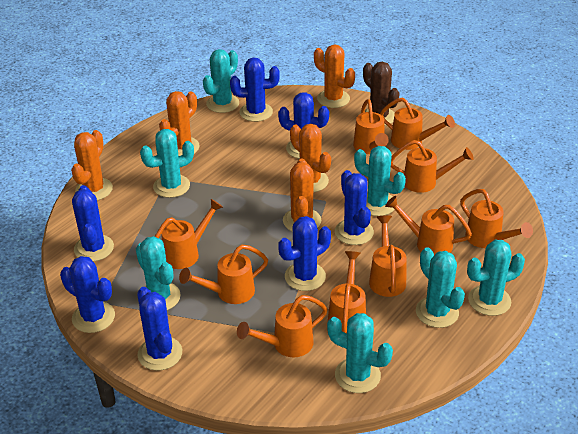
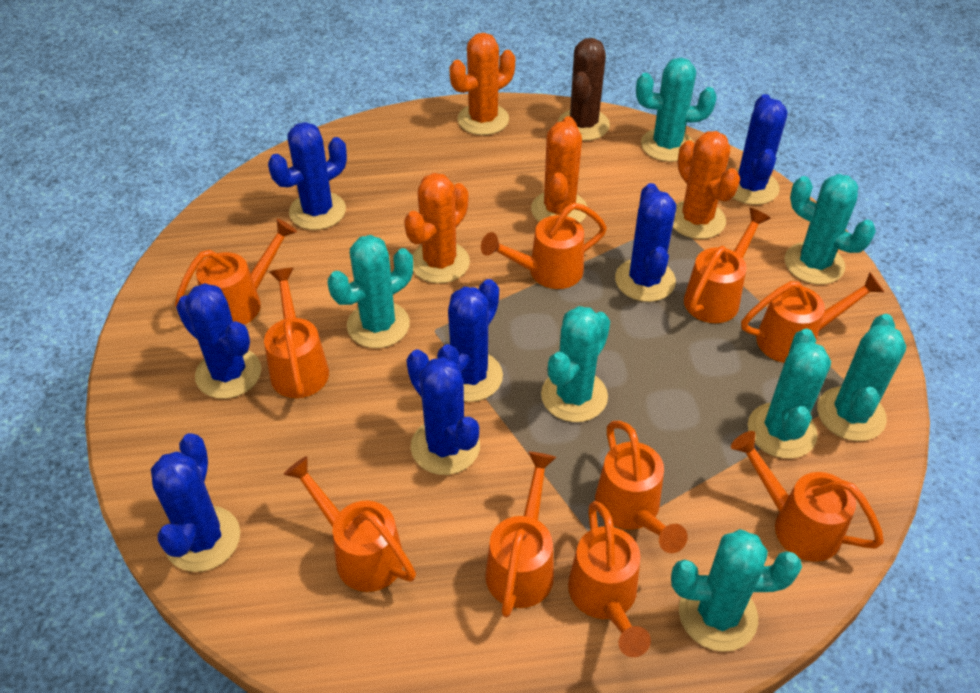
orange cactus: 5 -> 4

